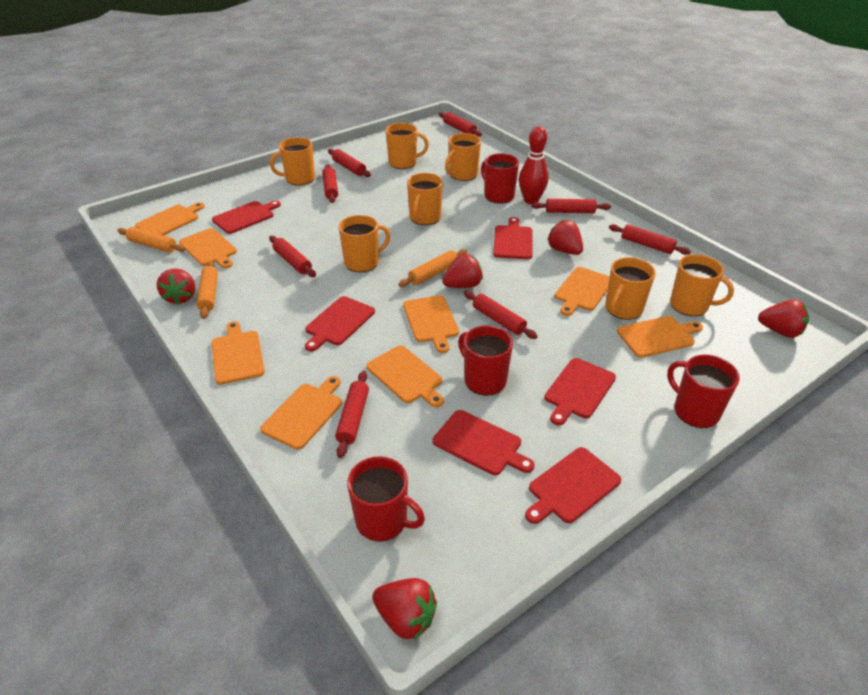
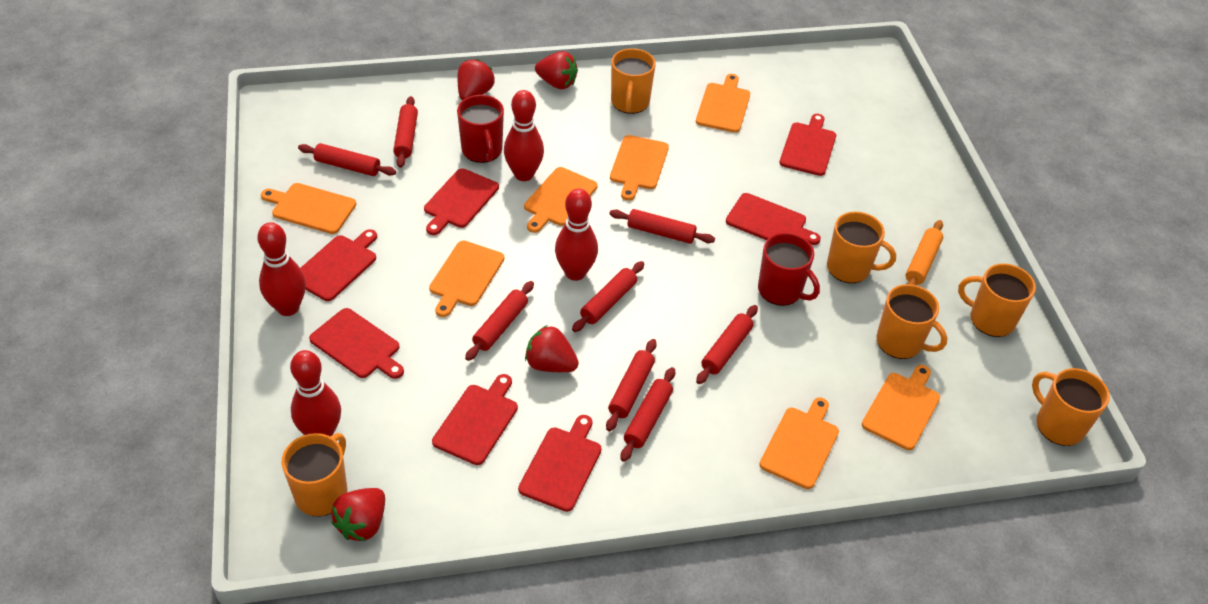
orange cutting board: 8 -> 7
orange mug: 7 -> 6
orange rolling pin: 3 -> 1
red bowling pin: 1 -> 4
red cutting board: 6 -> 7
red mug: 4 -> 2
red strawberry: 5 -> 4

